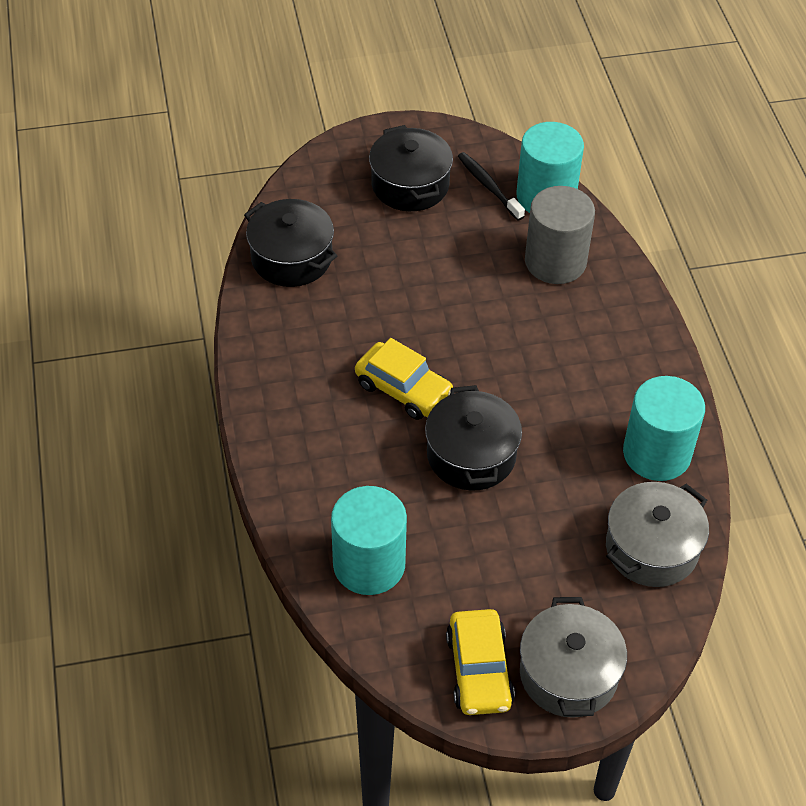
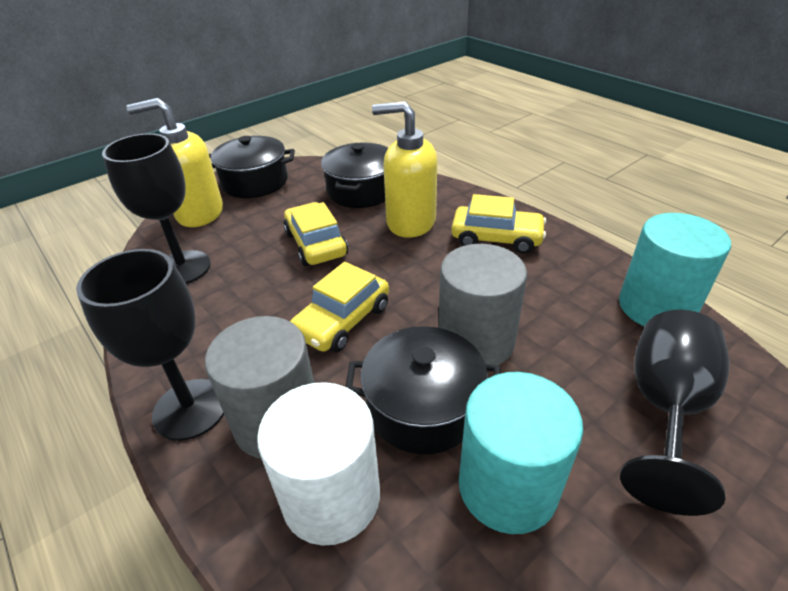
black goblet: 0 -> 3
black toothbrush: 1 -> 0
grey cylinder: 1 -> 2
grey pot: 2 -> 0
turquoise cylinder: 3 -> 2
white cylinder: 0 -> 1
yellow car: 2 -> 3
yellow soap dispenser: 0 -> 2

